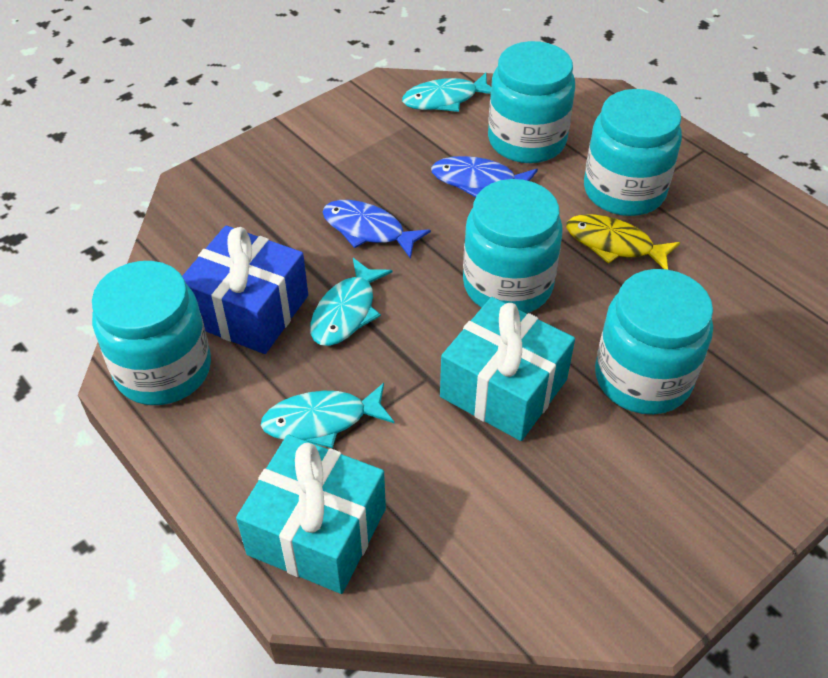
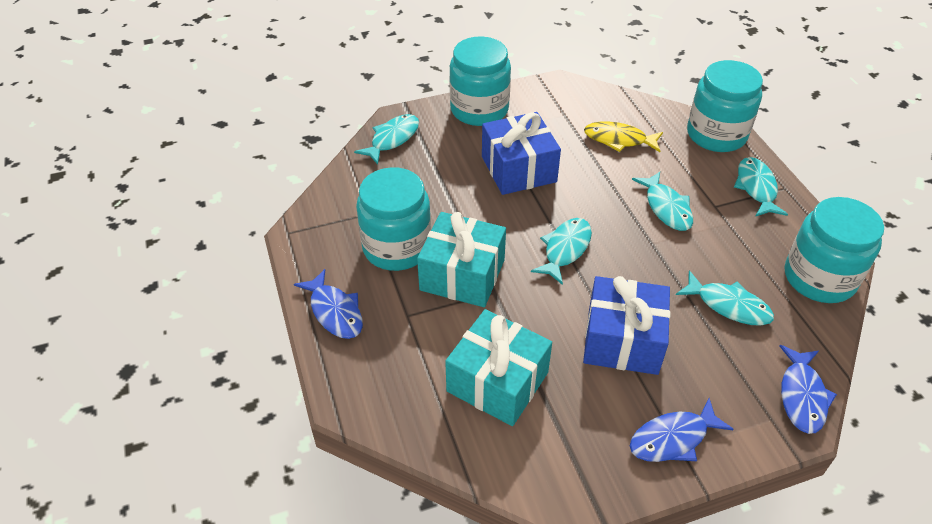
blue fish: 2 -> 3
blue gift: 1 -> 2
turquoise fish: 3 -> 5
turquoise jar: 5 -> 4

